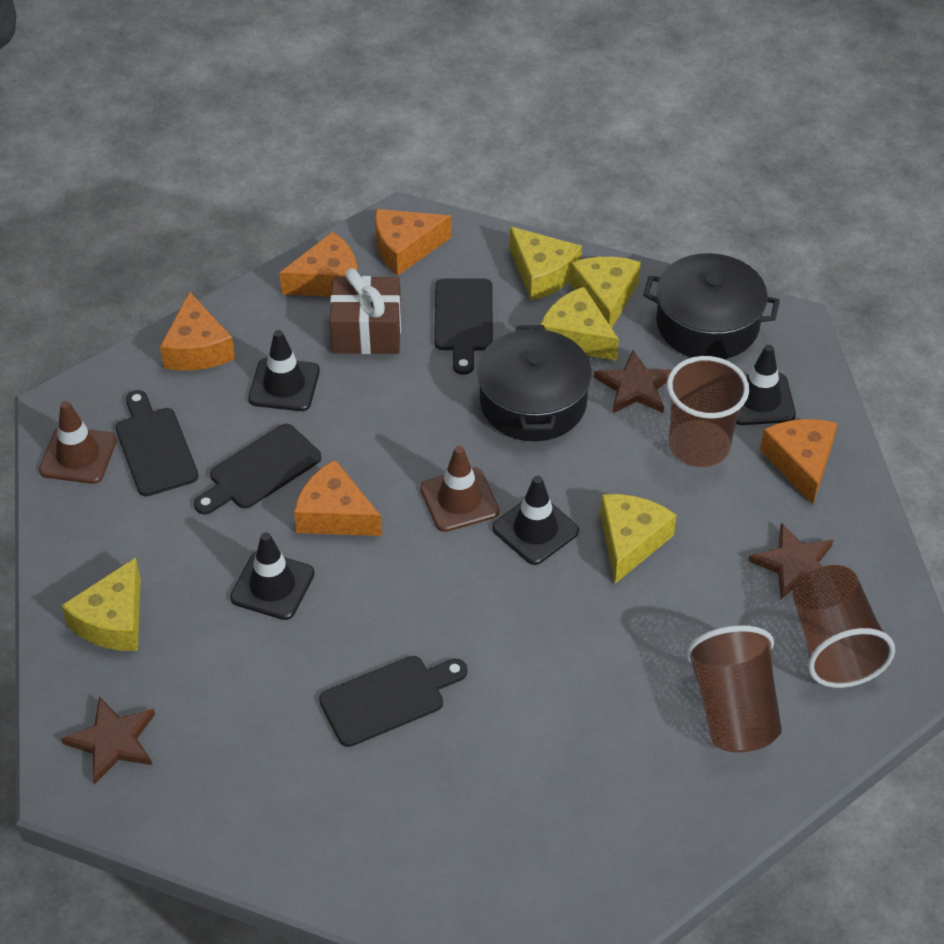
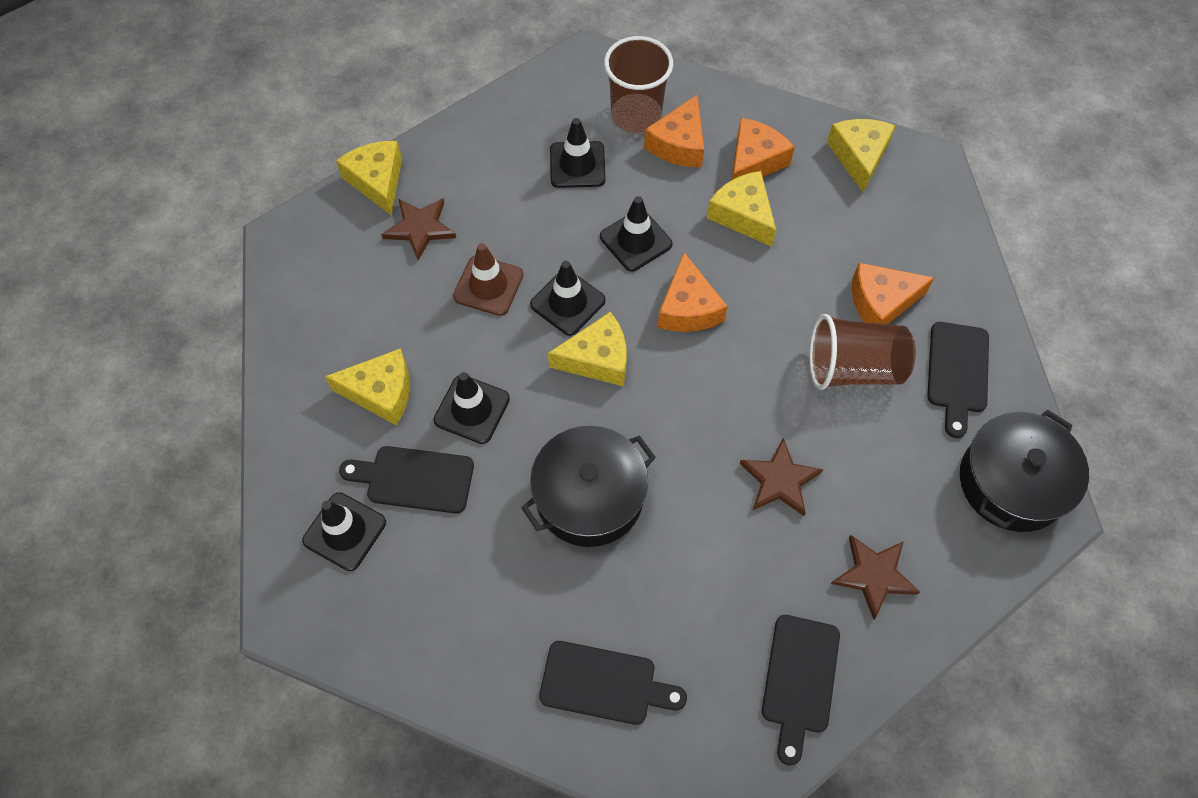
black traffic cone: 4 -> 5
brown cup: 3 -> 2
brown gift: 1 -> 0
brown traffic cone: 2 -> 1
orange cheese: 5 -> 4

